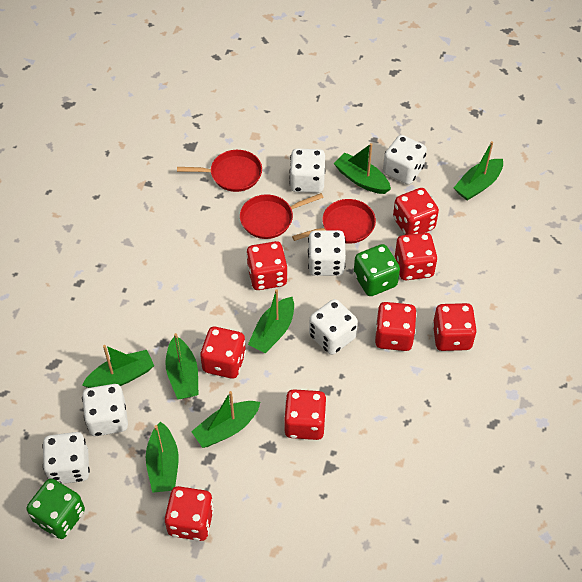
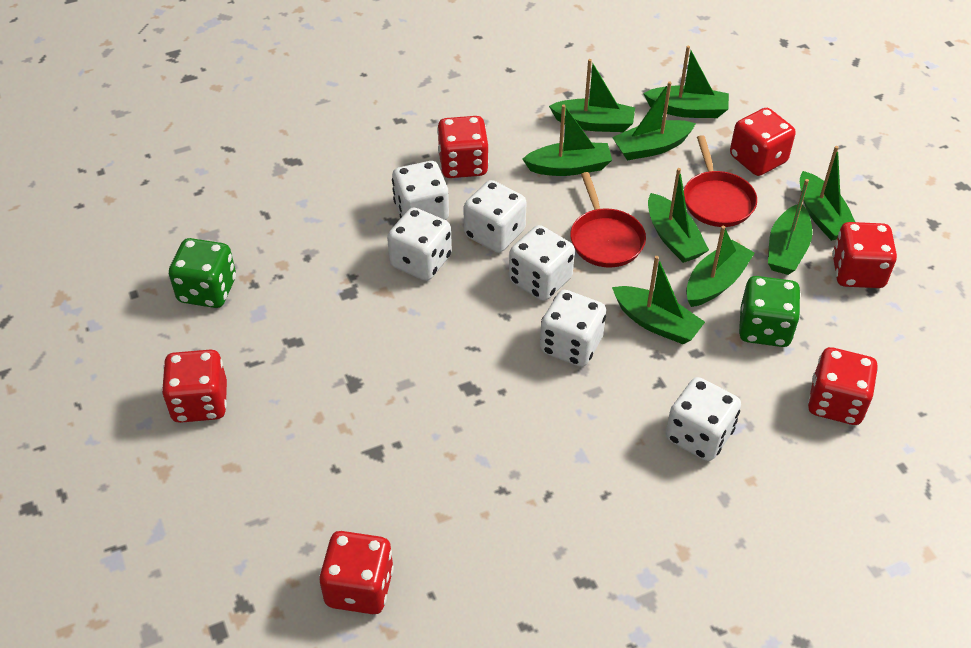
green boat: 7 -> 9
red dice: 8 -> 6
red pan: 3 -> 2

